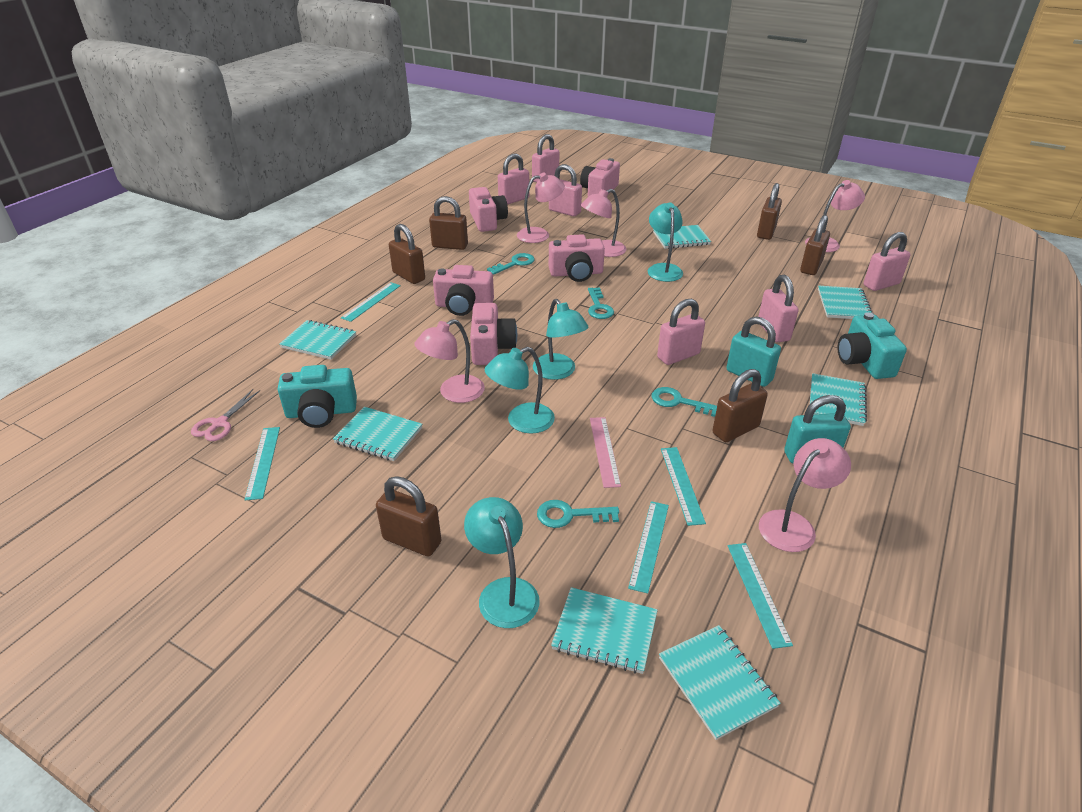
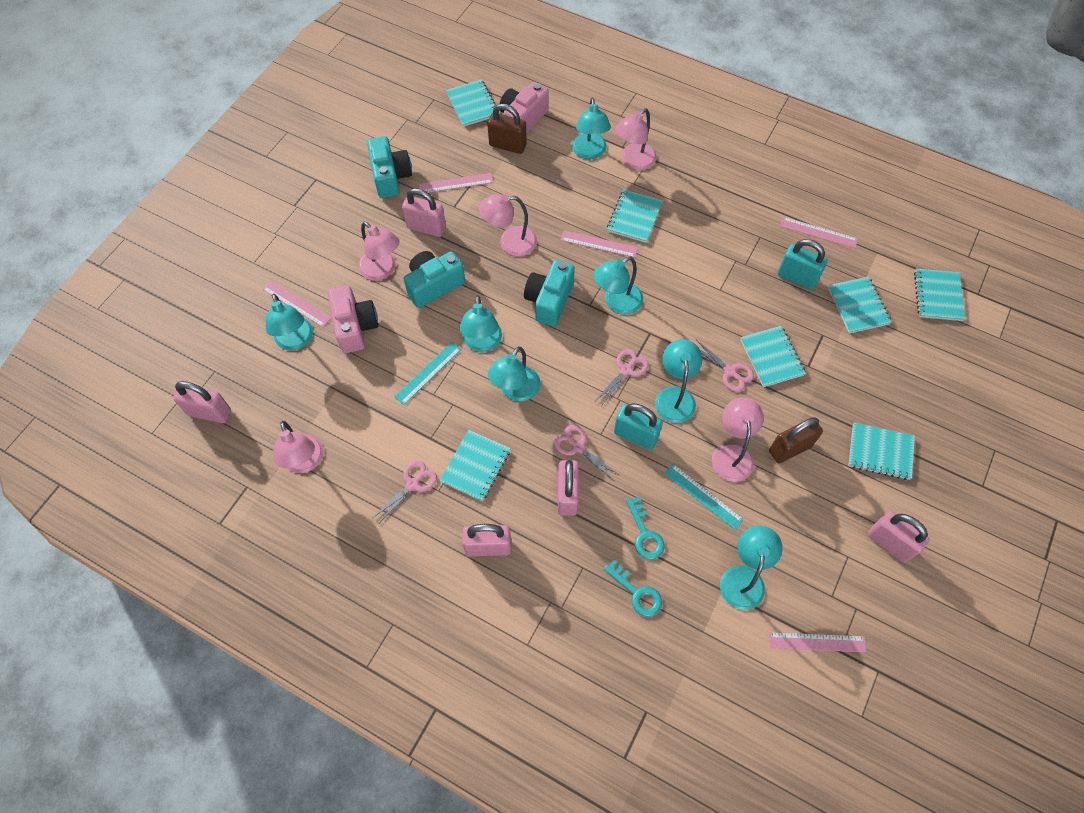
brown padlock: 6 -> 2
pink camera: 5 -> 2
pink padlock: 6 -> 5
pink ruler: 1 -> 5
pink scissors: 1 -> 4
turquoise camera: 2 -> 3
turquoise key: 4 -> 2
turquoise lamp: 4 -> 7
turquoise ruler: 5 -> 2

